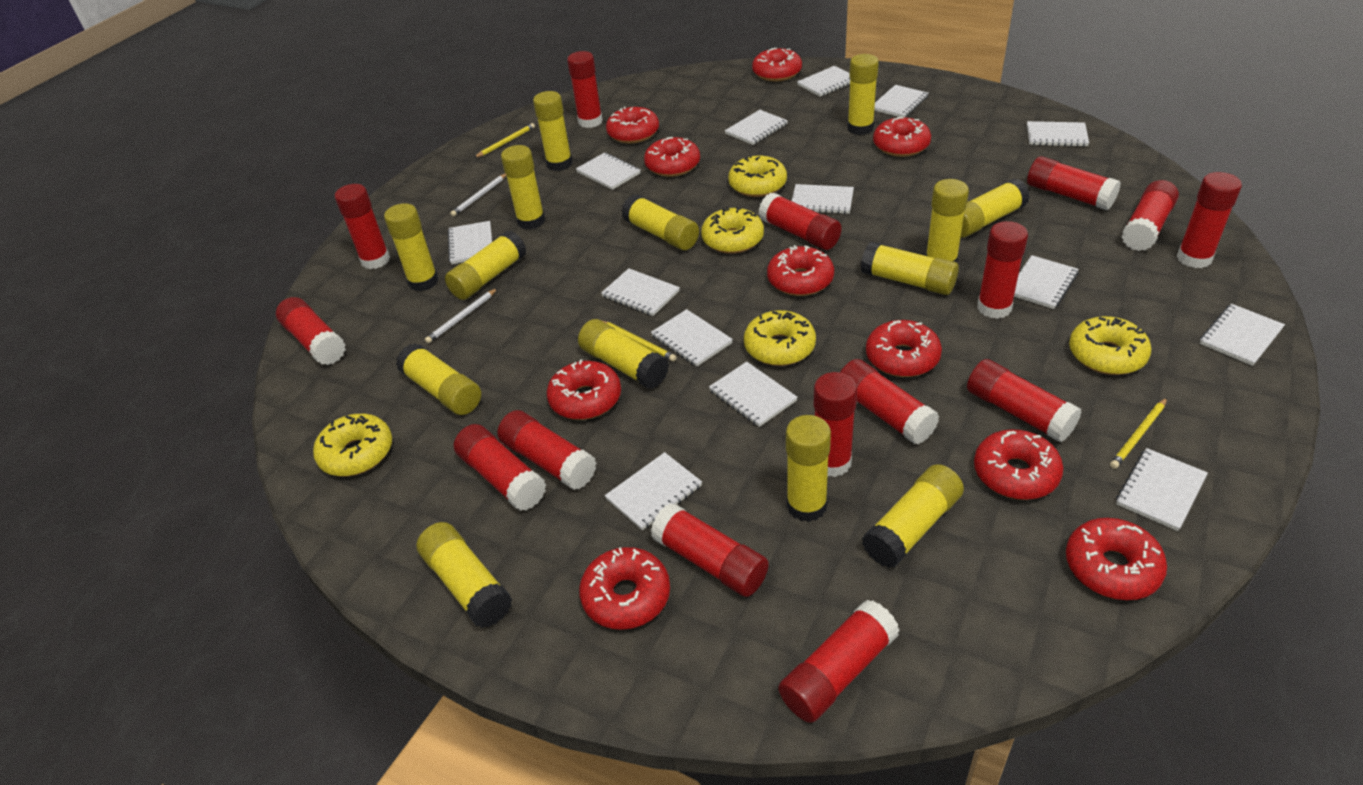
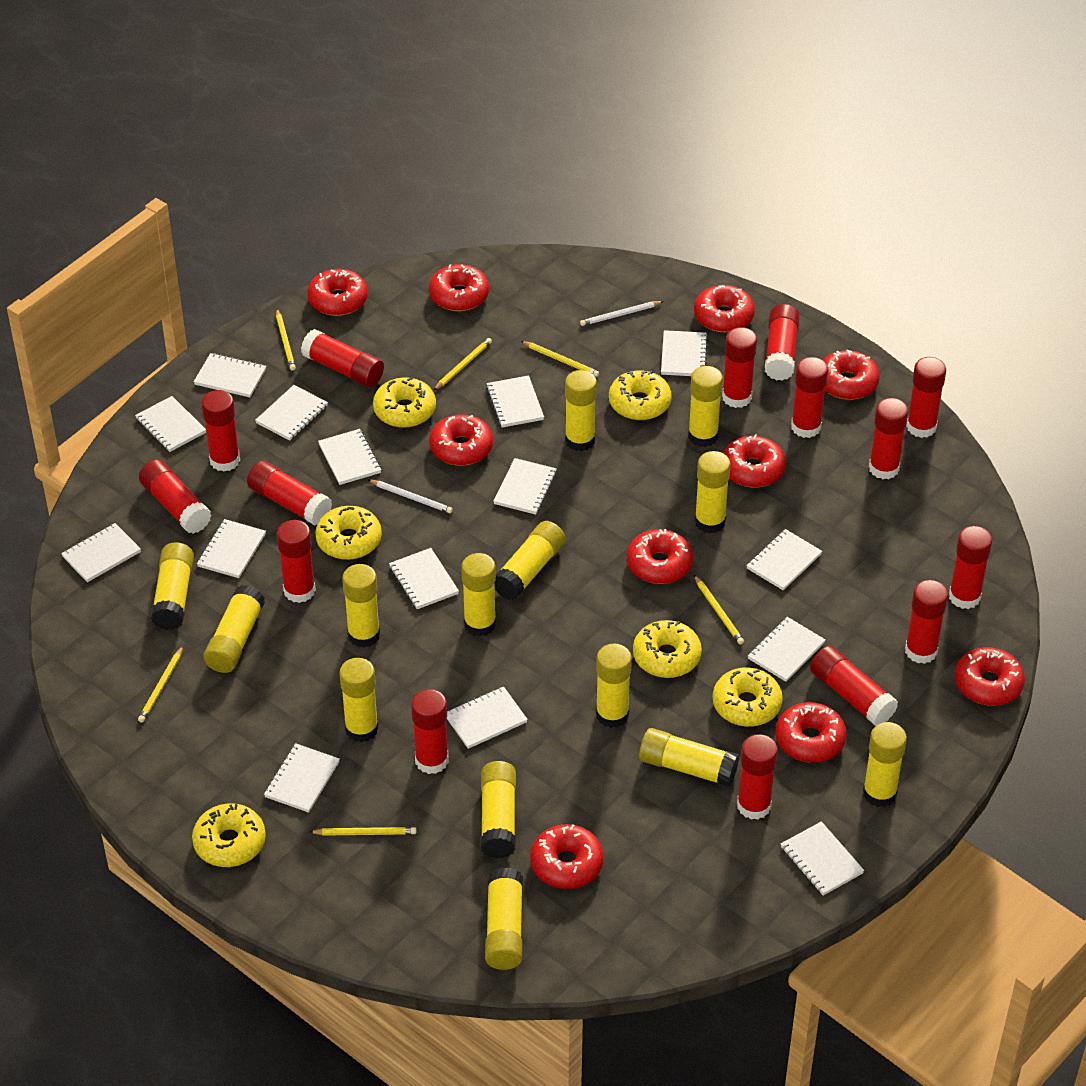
white notebook: 14 -> 15
yellow donut: 5 -> 6
yellow pencil: 3 -> 6

